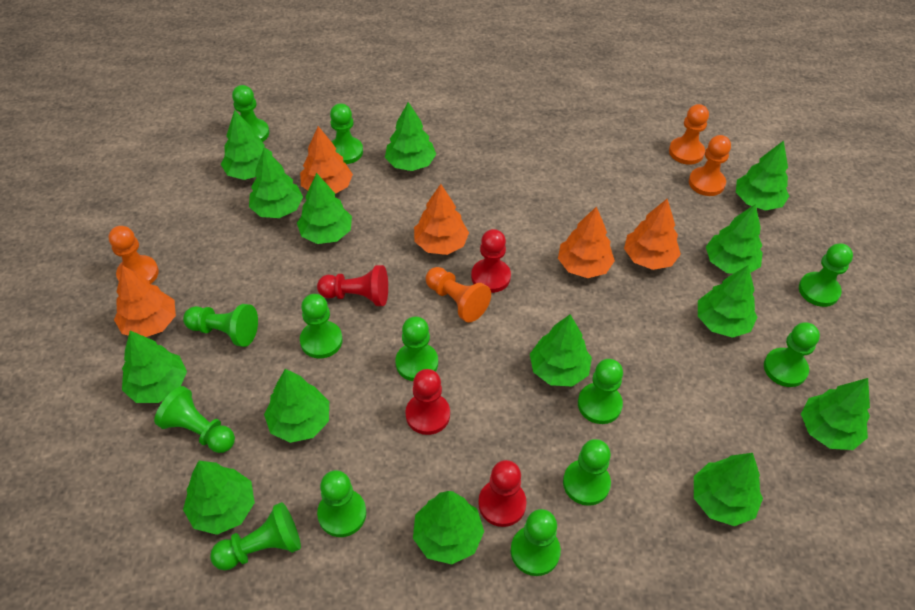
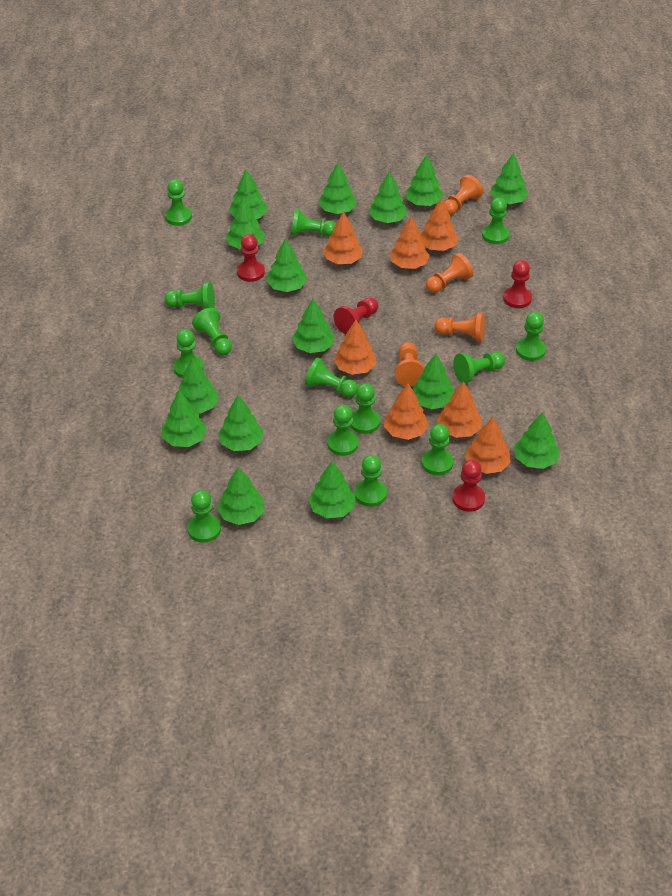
green pawn: 13 -> 14
green tree: 14 -> 15
orange tree: 5 -> 7

